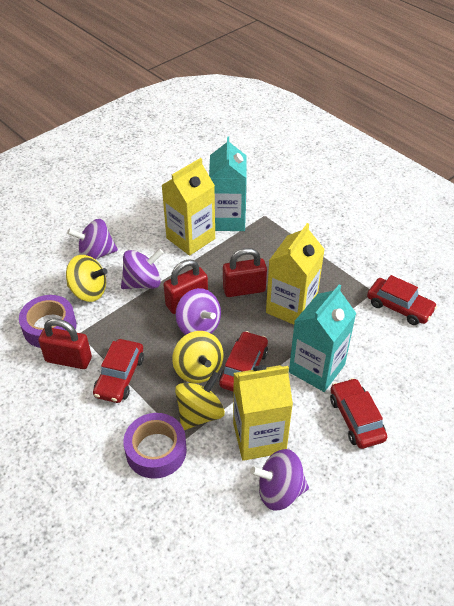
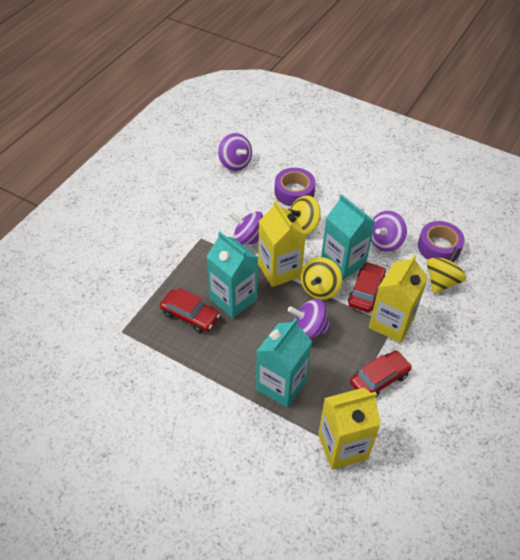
red car: 4 -> 3
red padlock: 3 -> 0
turquoise carton: 2 -> 3

